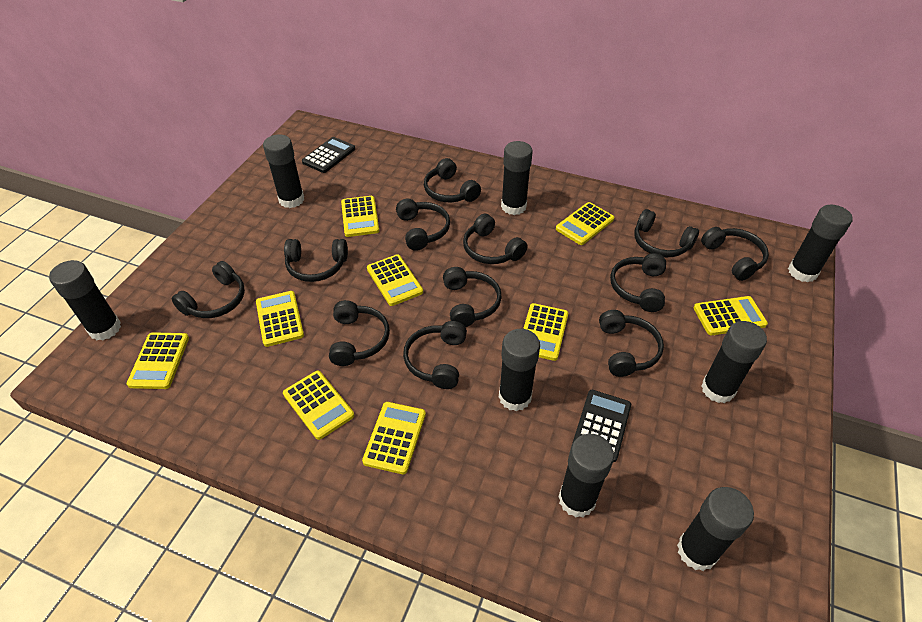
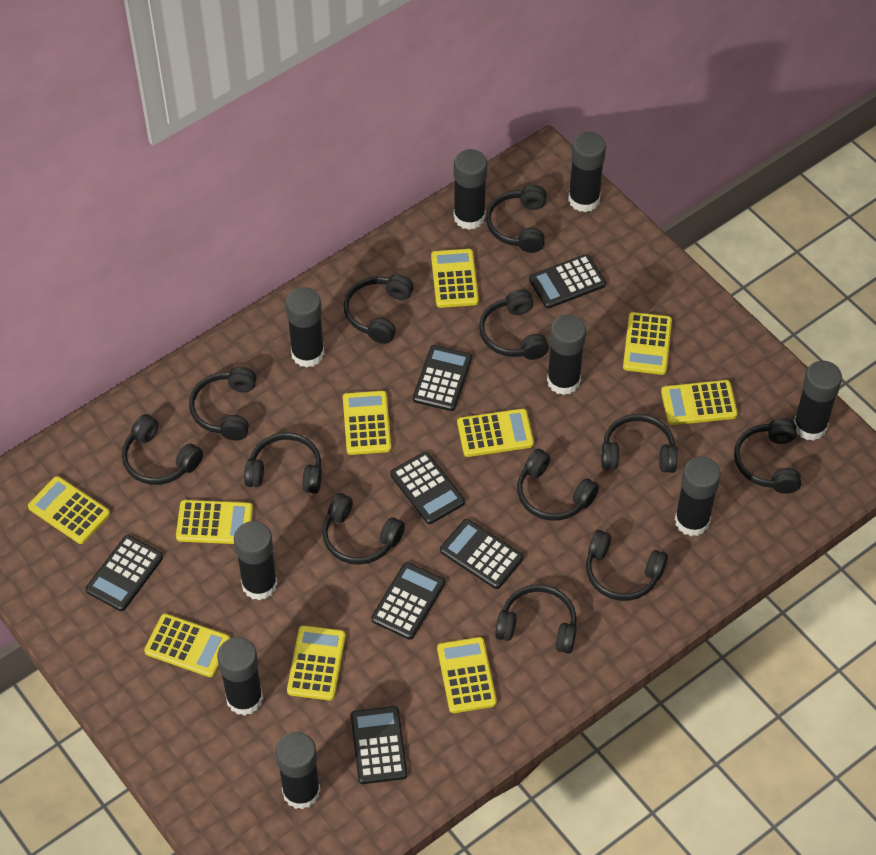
black calculator: 2 -> 7
black glue stick: 8 -> 9
yellow calculator: 9 -> 10

